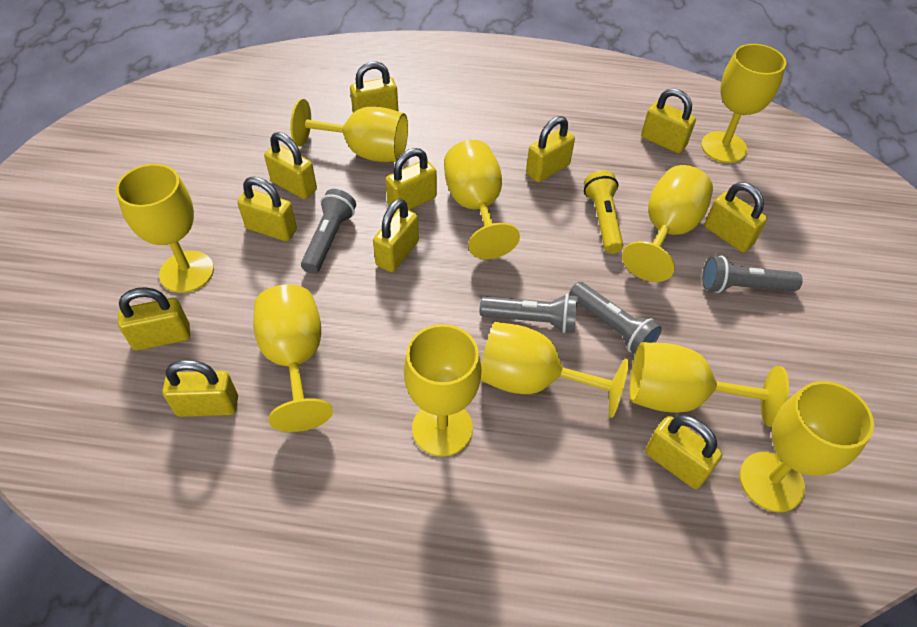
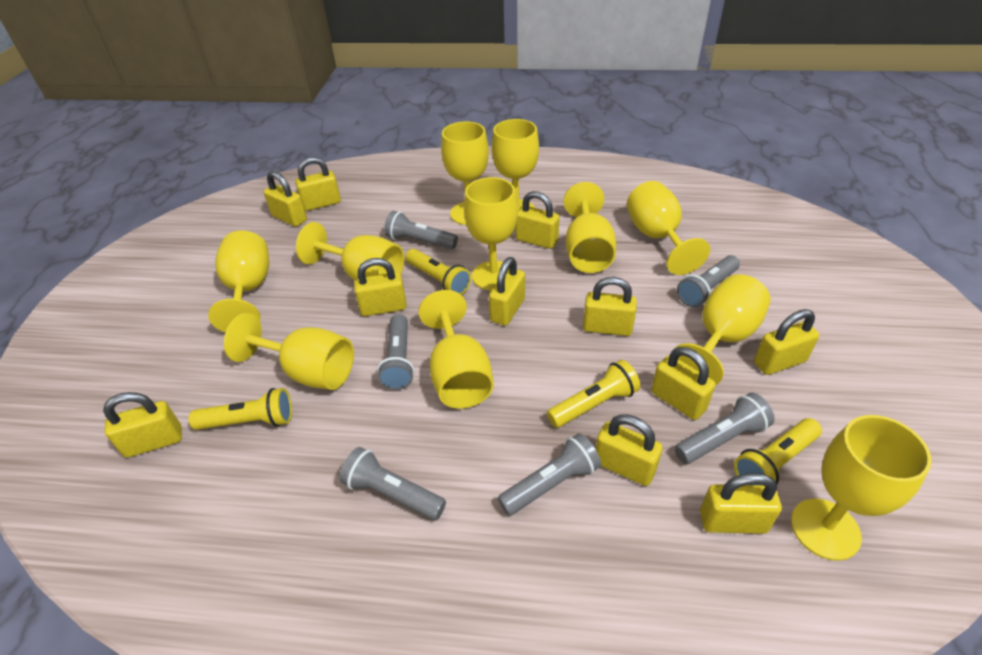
grey flashlight: 4 -> 6
yellow flashlight: 1 -> 4
yellow goblet: 10 -> 11

